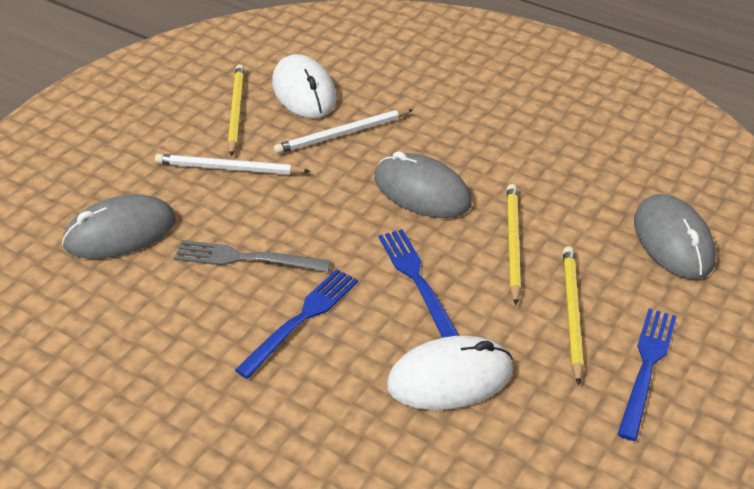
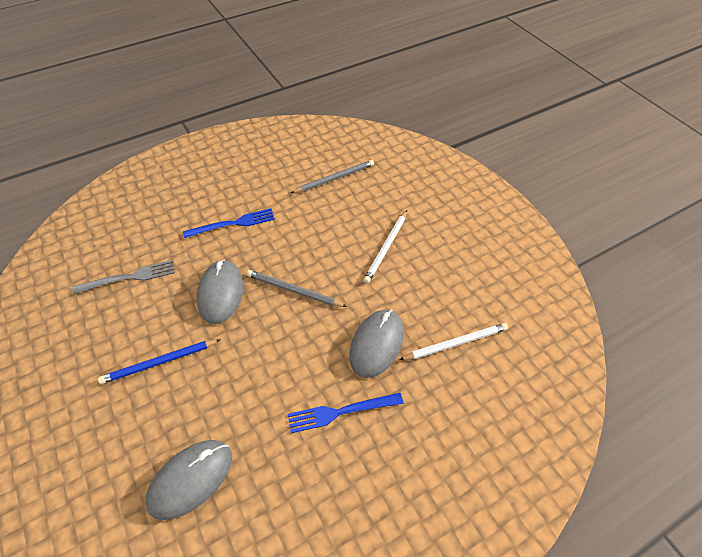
blue fork: 3 -> 2
blue pencil: 0 -> 1
grey pencil: 0 -> 2
white mouse: 2 -> 0
yellow pencil: 3 -> 0

